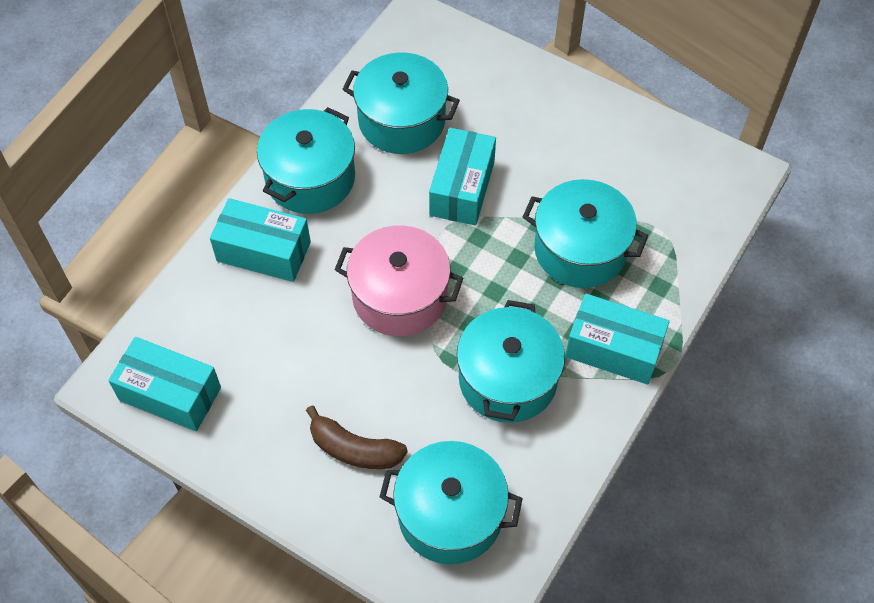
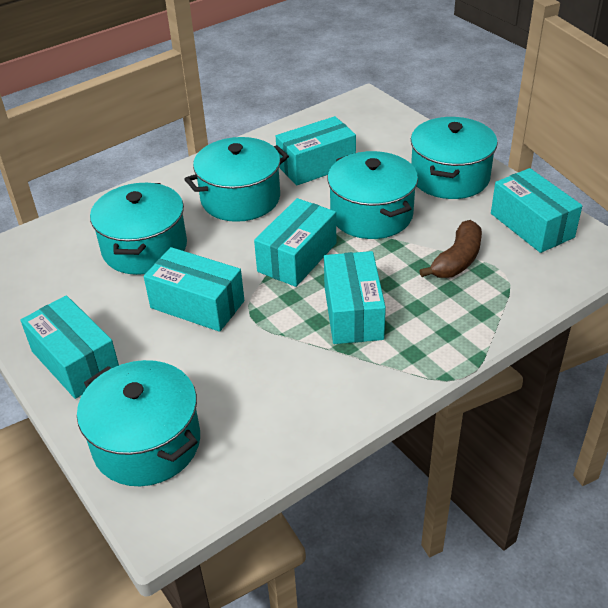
pink pot: 1 -> 0
turquoise box: 4 -> 6

